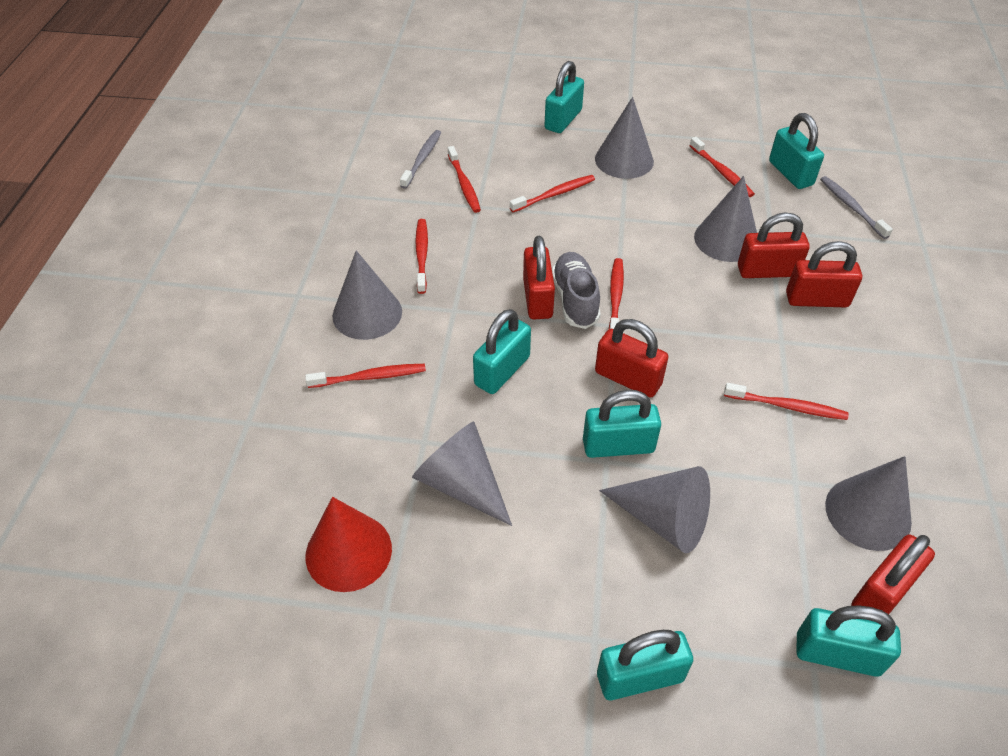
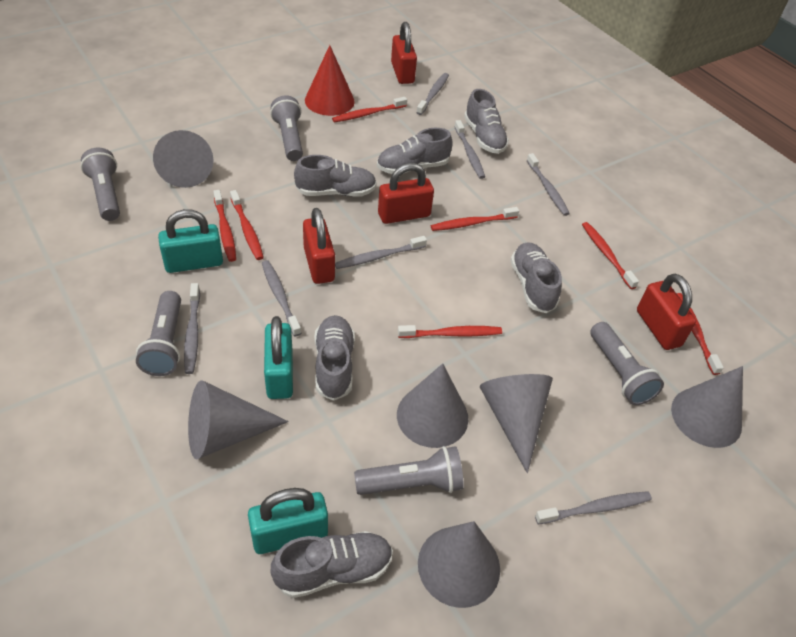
grey flashlight: 0 -> 5
grey shoe: 1 -> 6
grey toothbrush: 2 -> 7
red padlock: 5 -> 4
turquoise padlock: 6 -> 3

